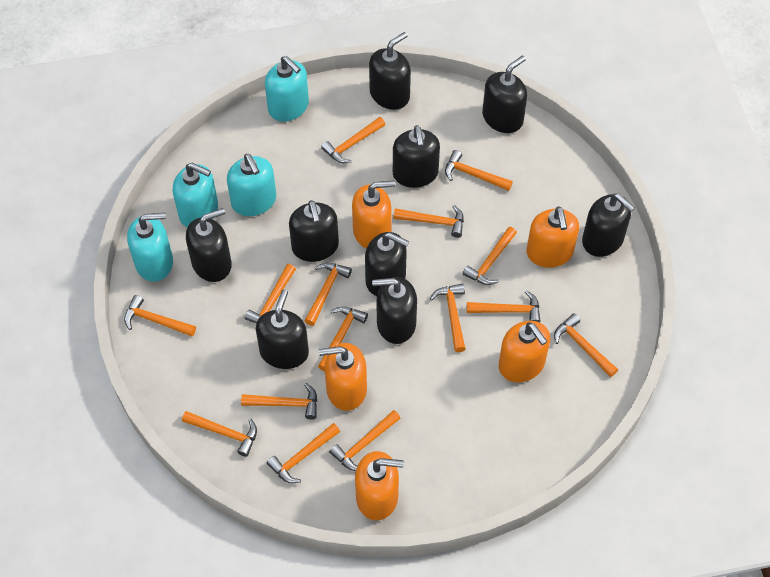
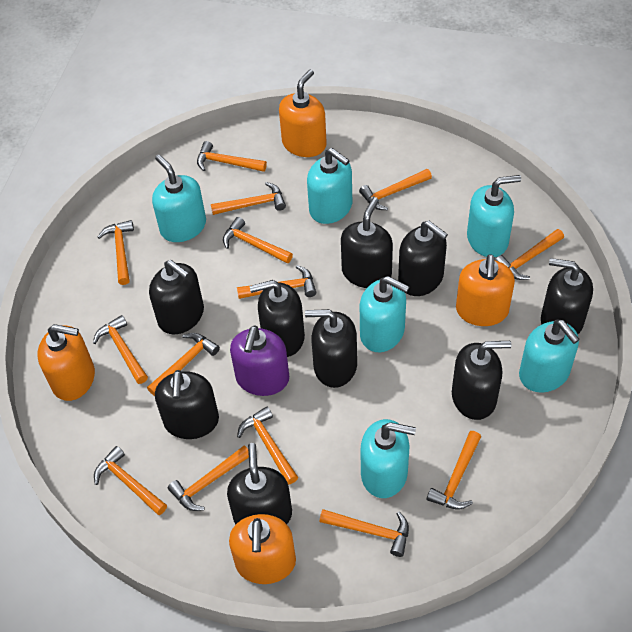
orange hammer: 15 -> 14
orange soap dispenser: 5 -> 4
purple soap dispenser: 0 -> 1
turquoise soap dispenser: 4 -> 6

